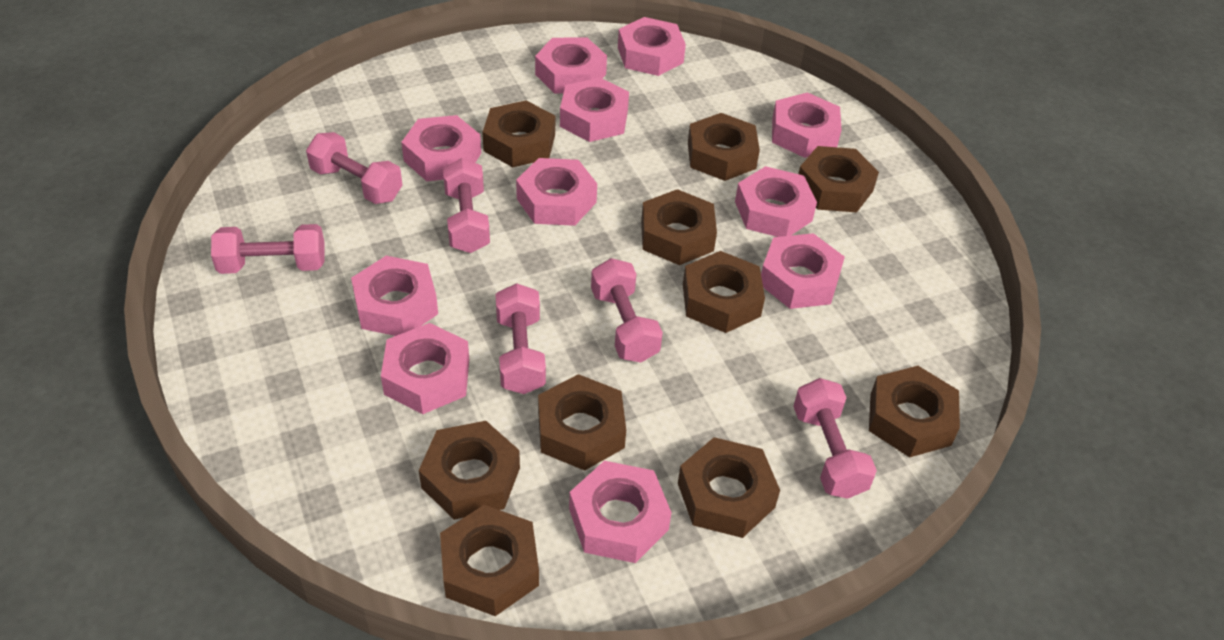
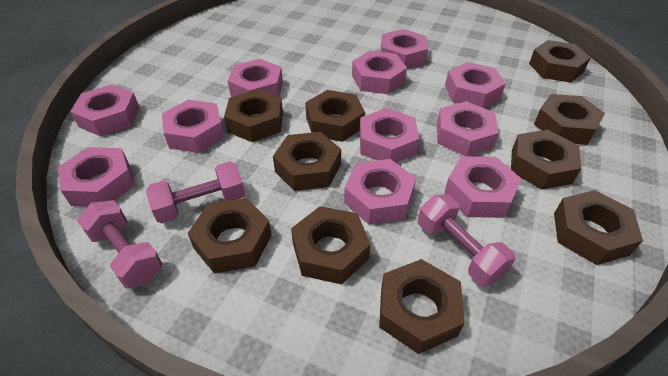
pink dumbbell: 6 -> 3

